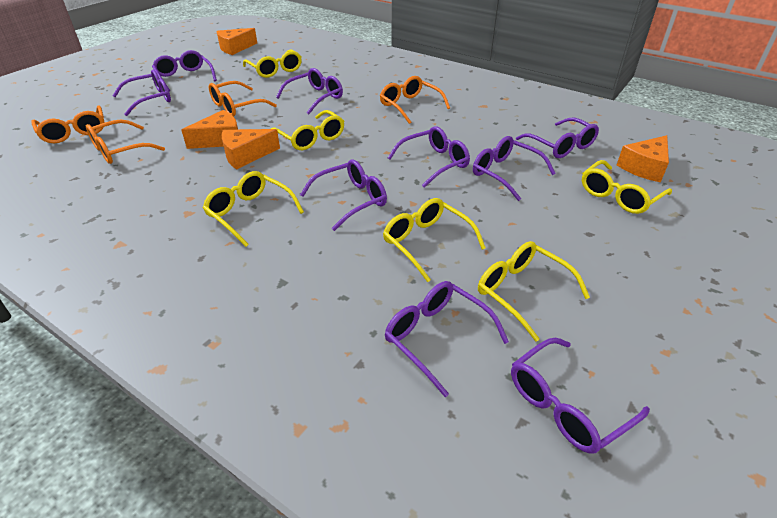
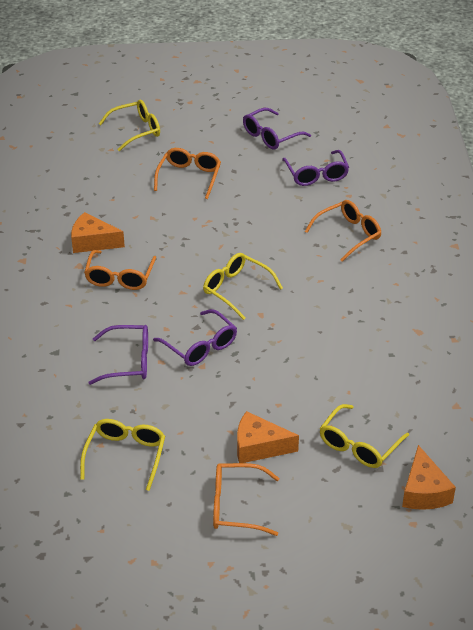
orange cheese: 4 -> 3
purple glasses: 9 -> 4
yellow glasses: 6 -> 4

